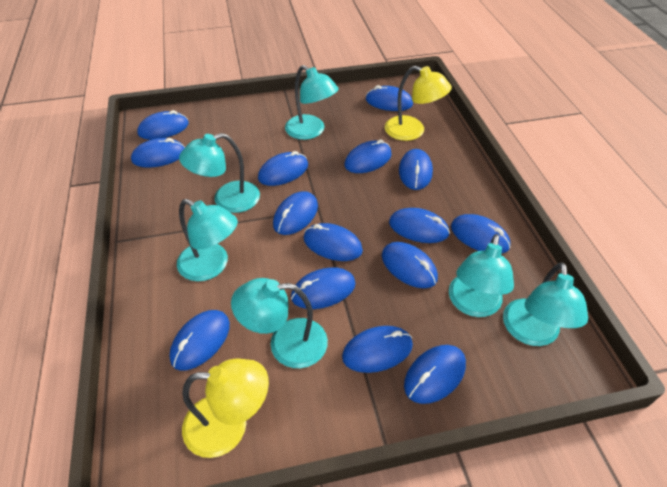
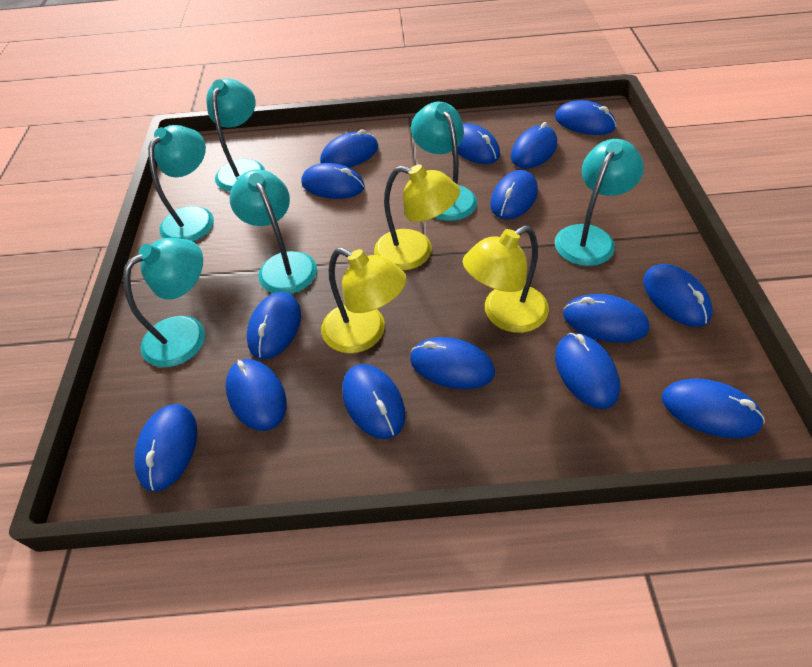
yellow lamp: 2 -> 3

